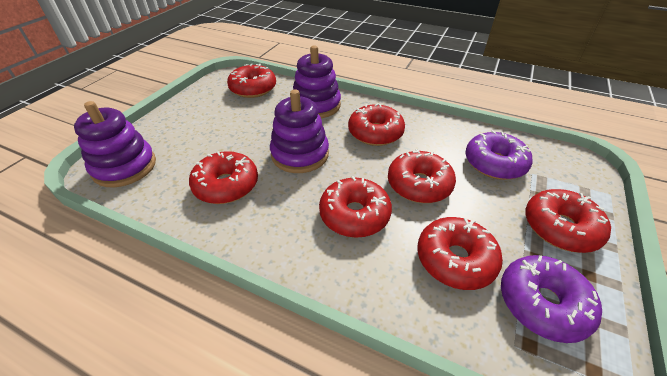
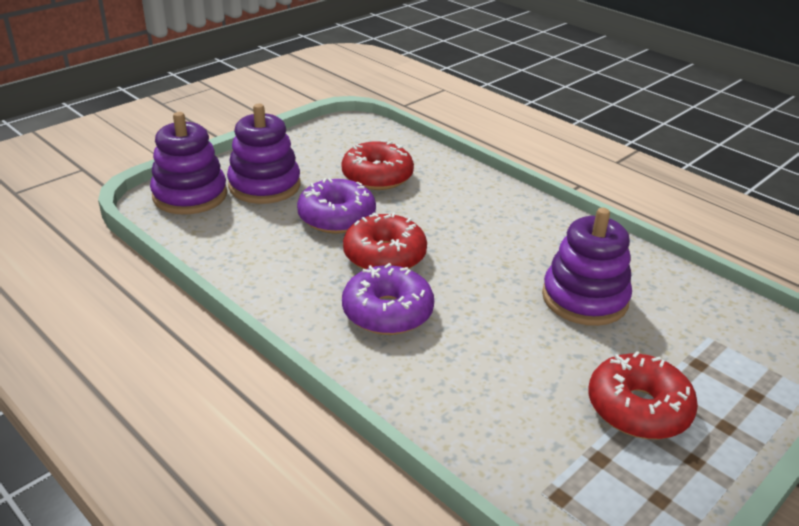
red donut: 7 -> 3

